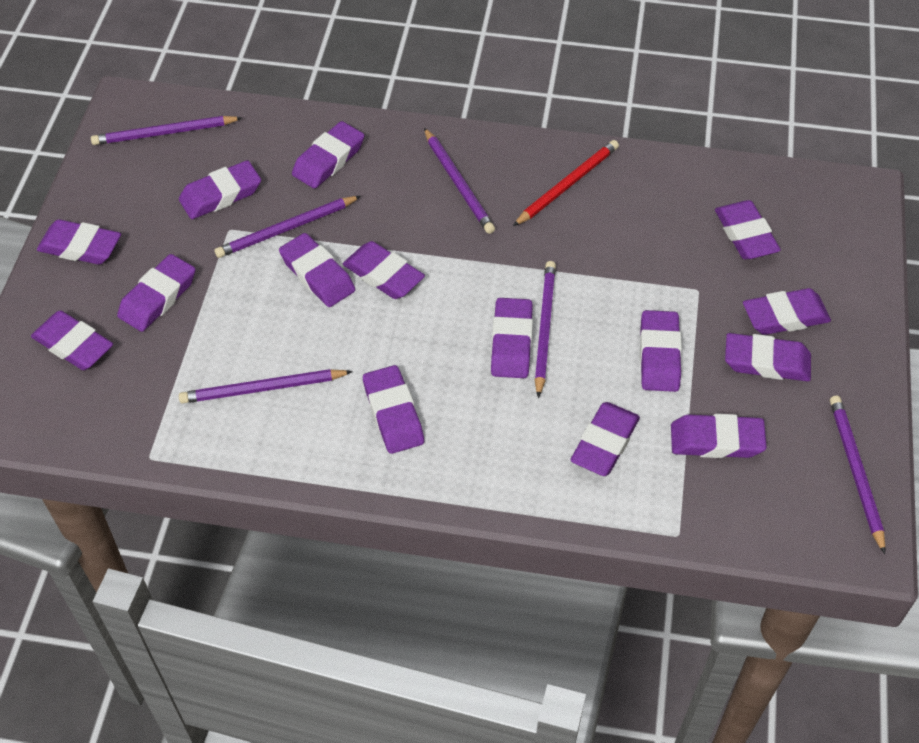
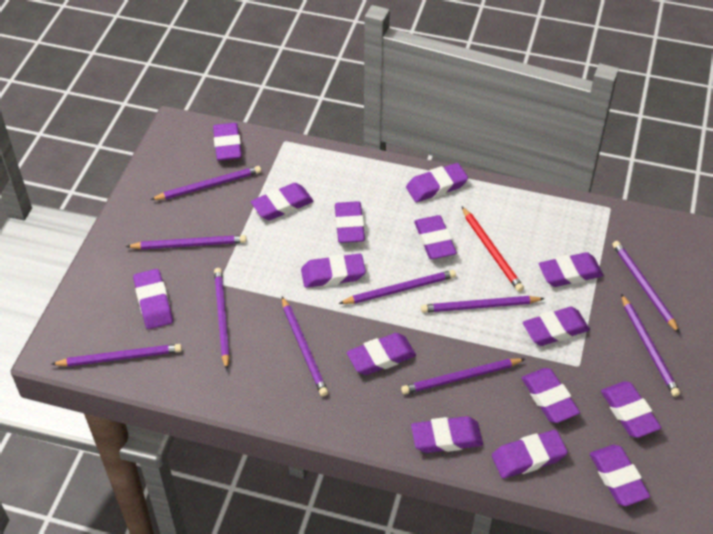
purple pencil: 6 -> 10

